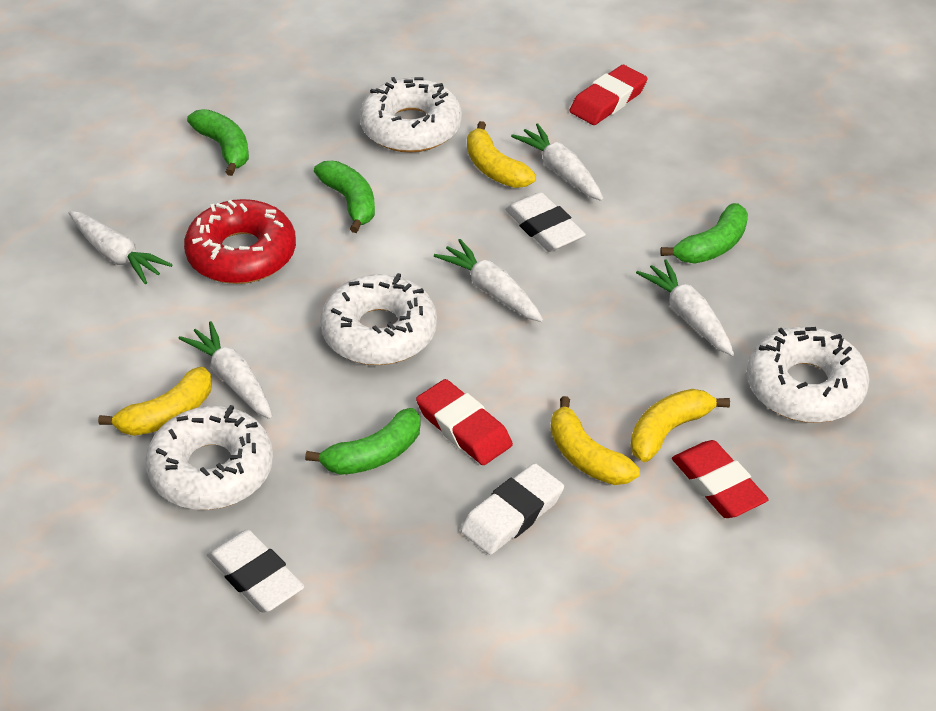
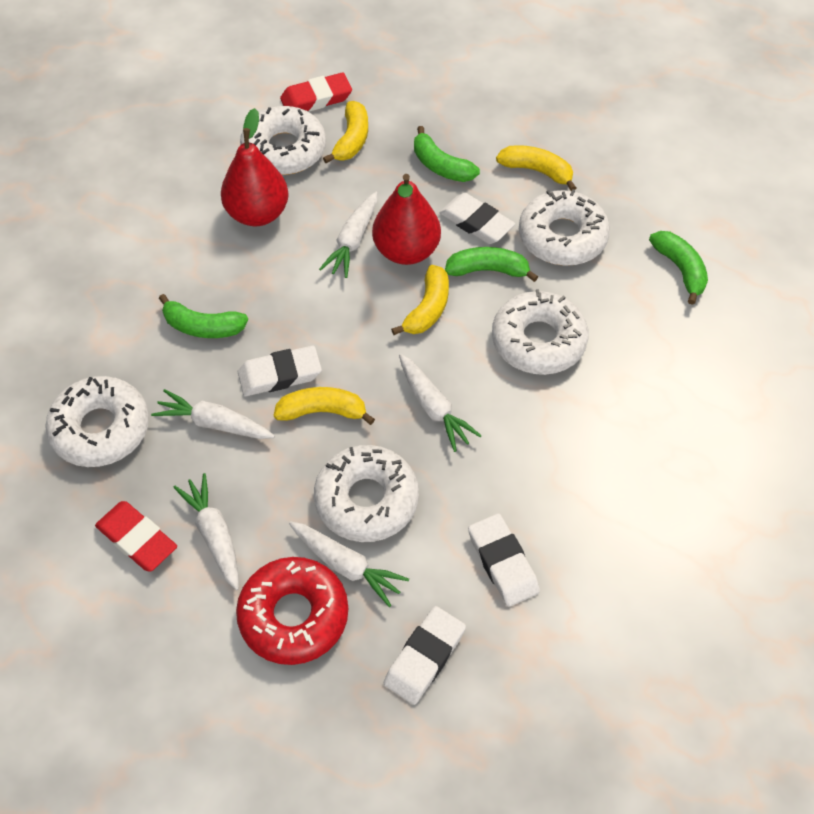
red eraser: 3 -> 2
red pear: 0 -> 2
white donut: 4 -> 5
white eraser: 3 -> 4

